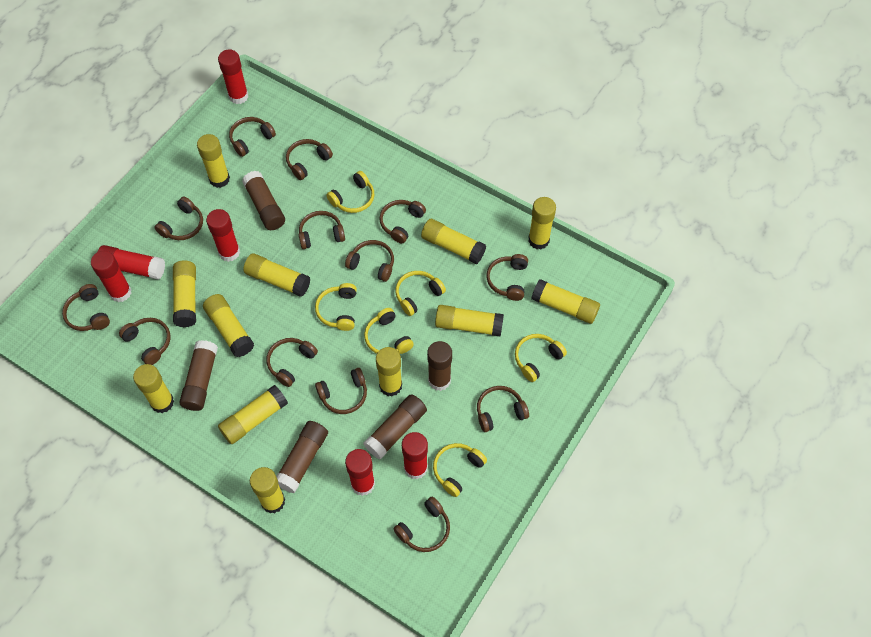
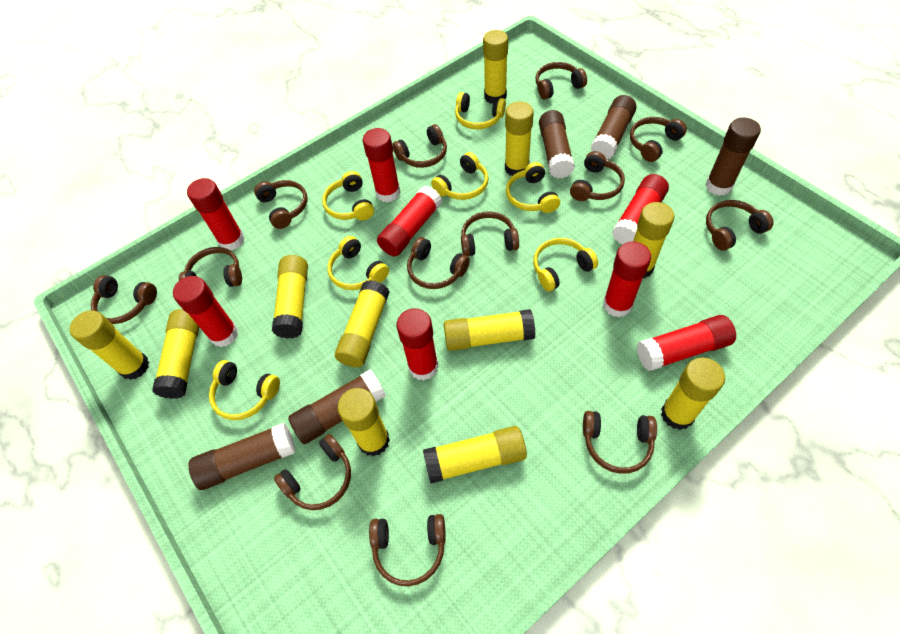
red glue stick: 6 -> 8
yellow glue stick: 12 -> 11
yellow headphones: 6 -> 7

